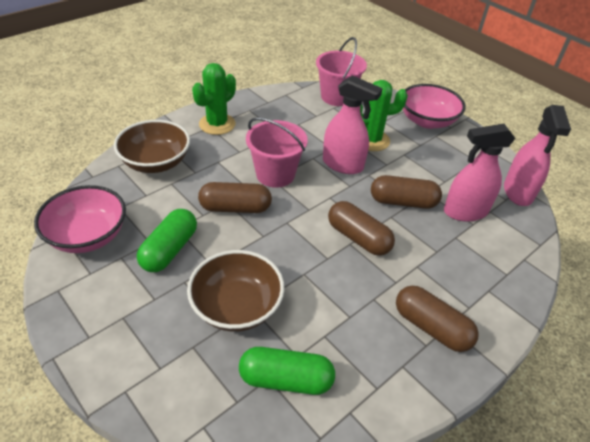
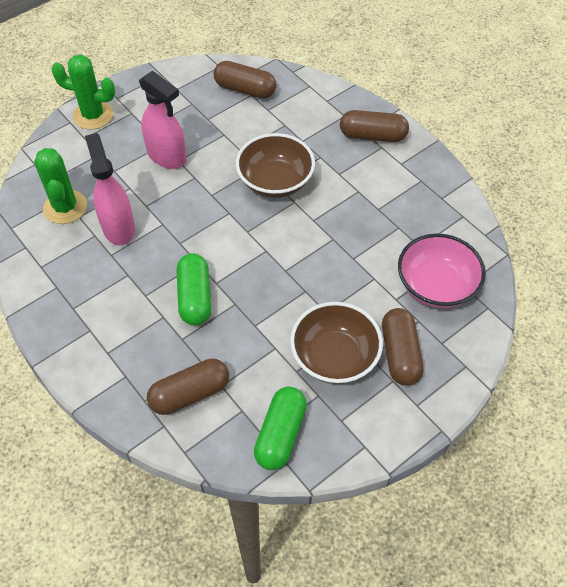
pink bowl: 2 -> 1
pink bucket: 2 -> 0
pink spray bottle: 3 -> 2

